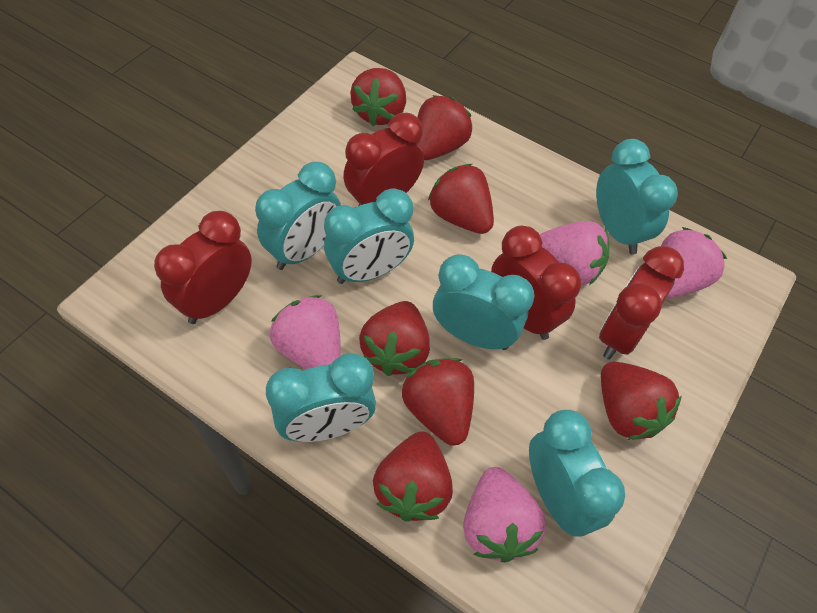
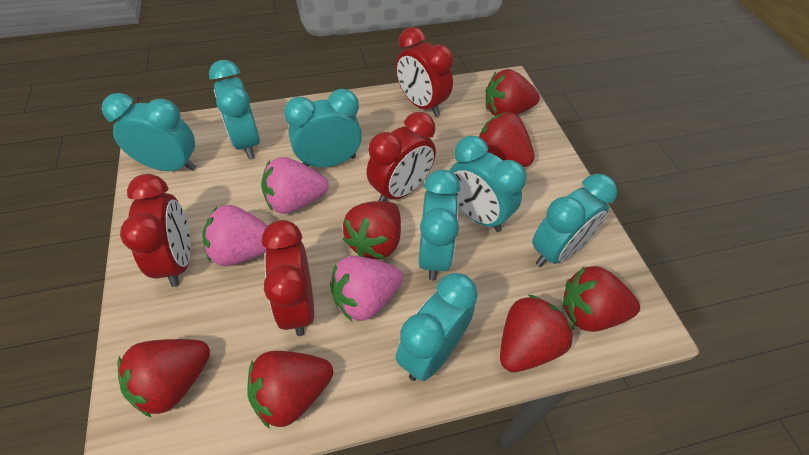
pink strawberry: 4 -> 3
turquoise clock: 6 -> 7

